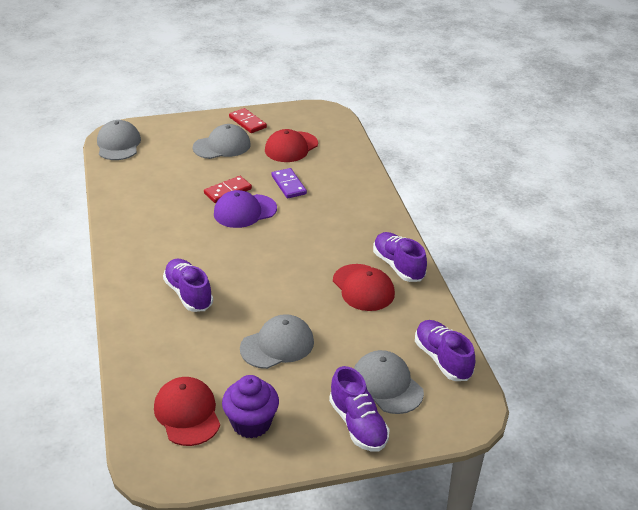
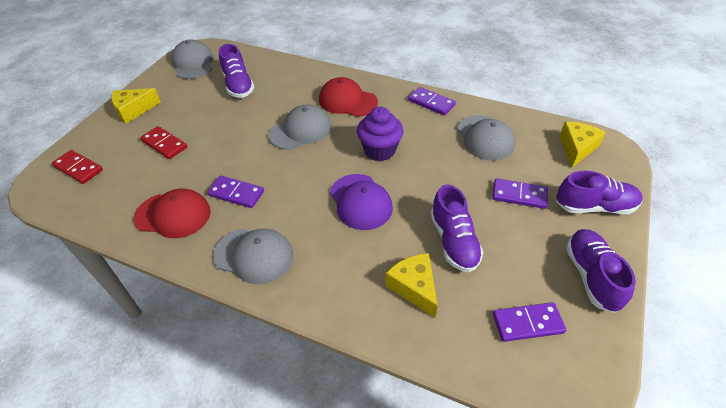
purple domino: 1 -> 4
red cap: 3 -> 2
yellow cheese: 0 -> 3

